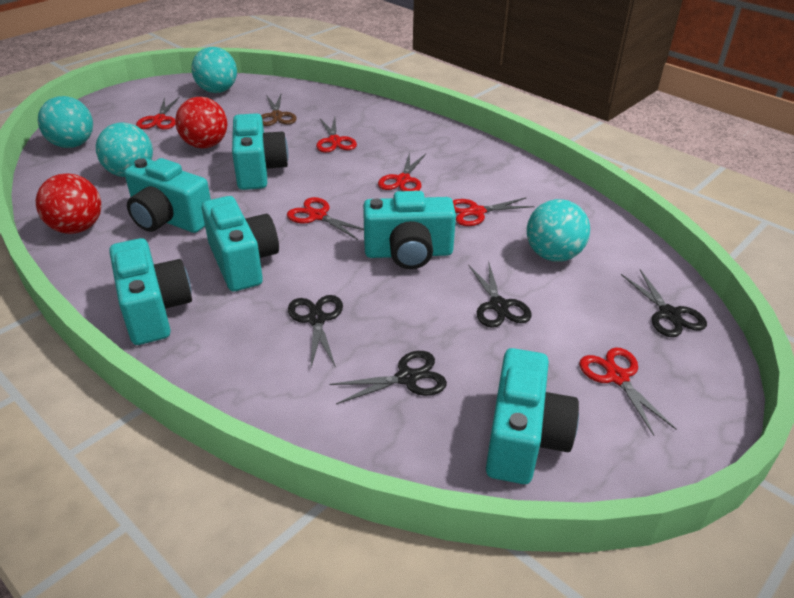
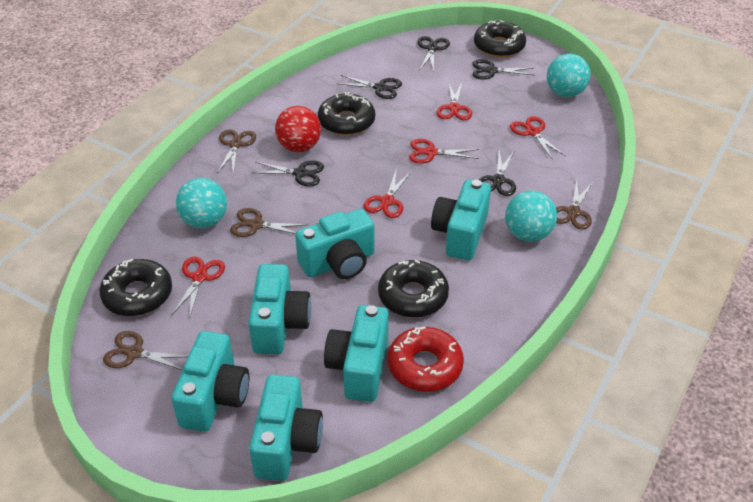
black donut: 0 -> 4
black scissors: 4 -> 5
brown scissors: 1 -> 4
red ball: 2 -> 1
red donut: 0 -> 1
red scissors: 6 -> 5
turquoise ball: 4 -> 3

